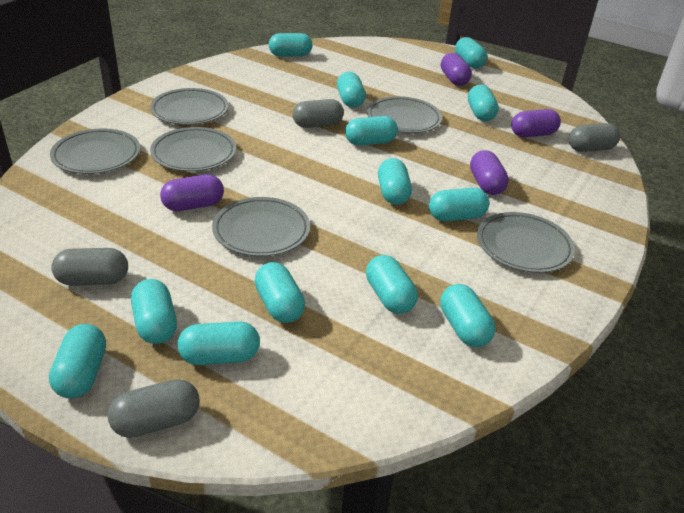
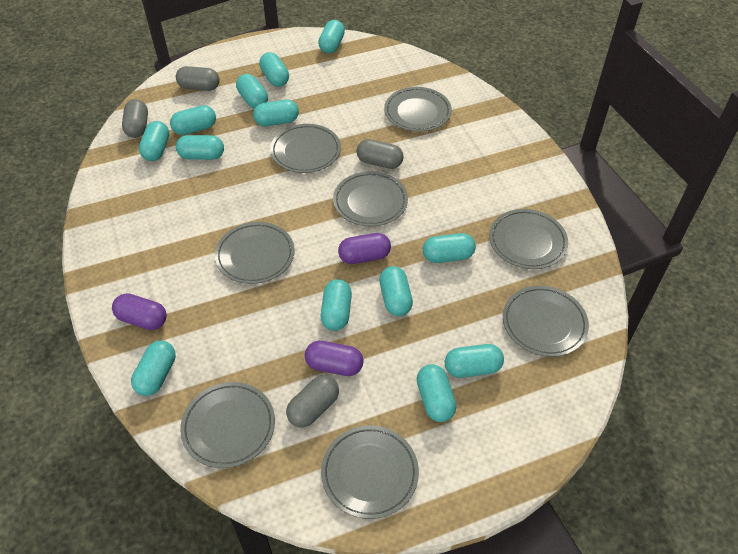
grey plate: 6 -> 8
purple capsule: 4 -> 3

